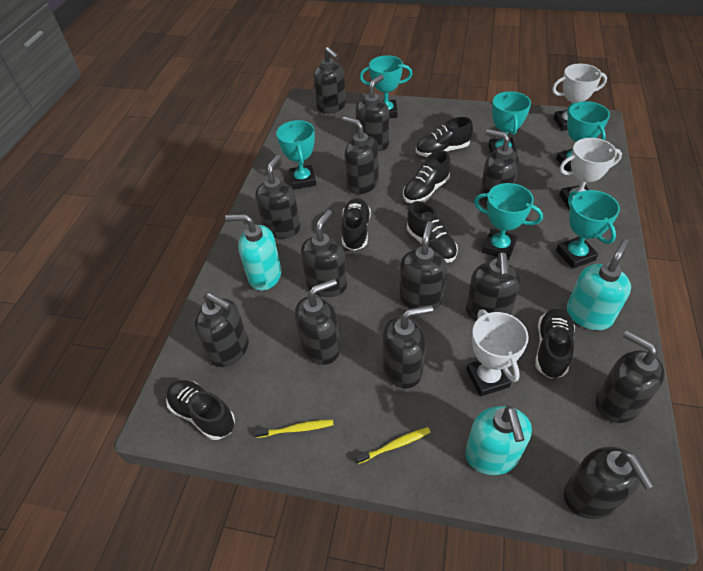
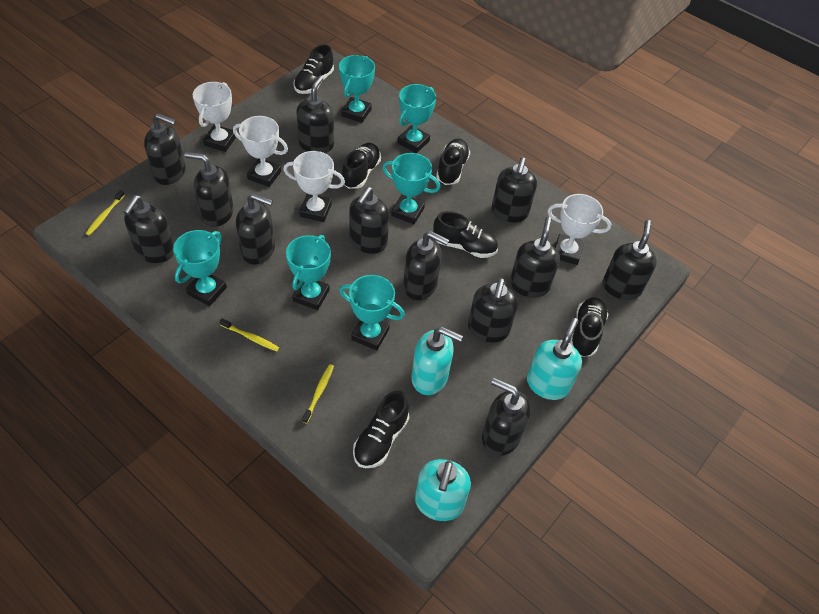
black soap dispenser: 13 -> 12
white trophy: 3 -> 4
yellow toothbrush: 2 -> 3

